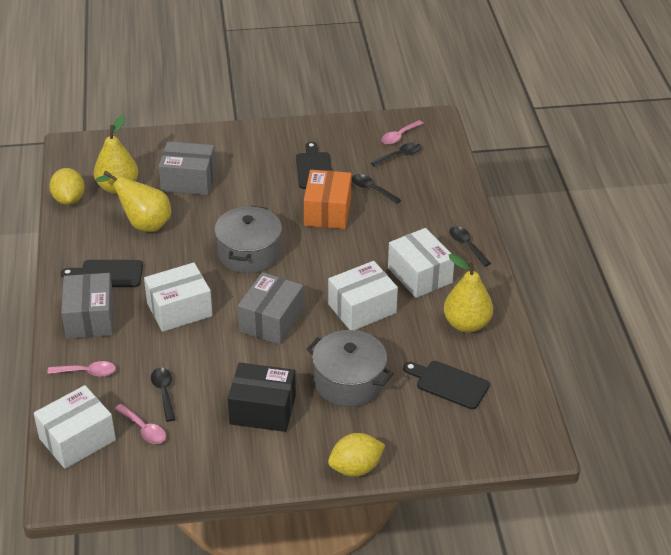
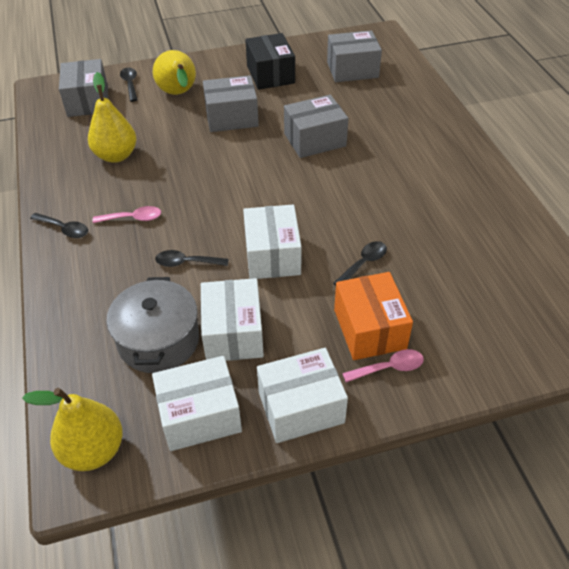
black cutting board: 3 -> 0
grey box: 3 -> 4
grey pot: 2 -> 1
pink spoon: 3 -> 2
yellow lemon: 2 -> 0

